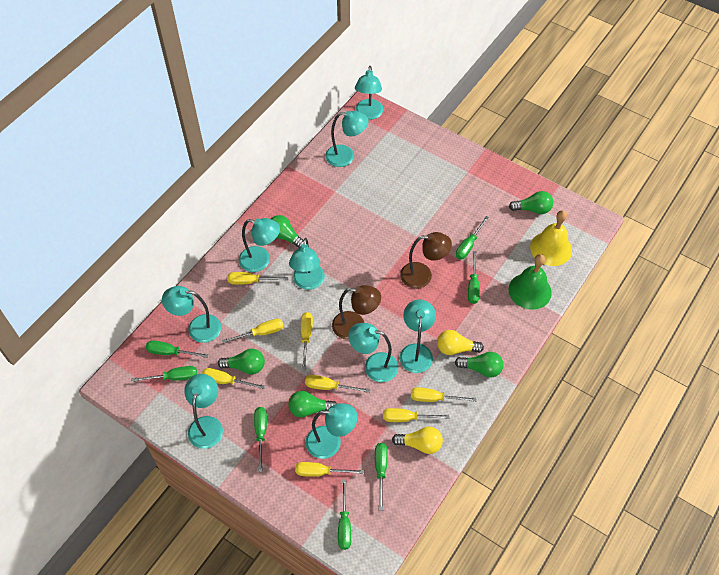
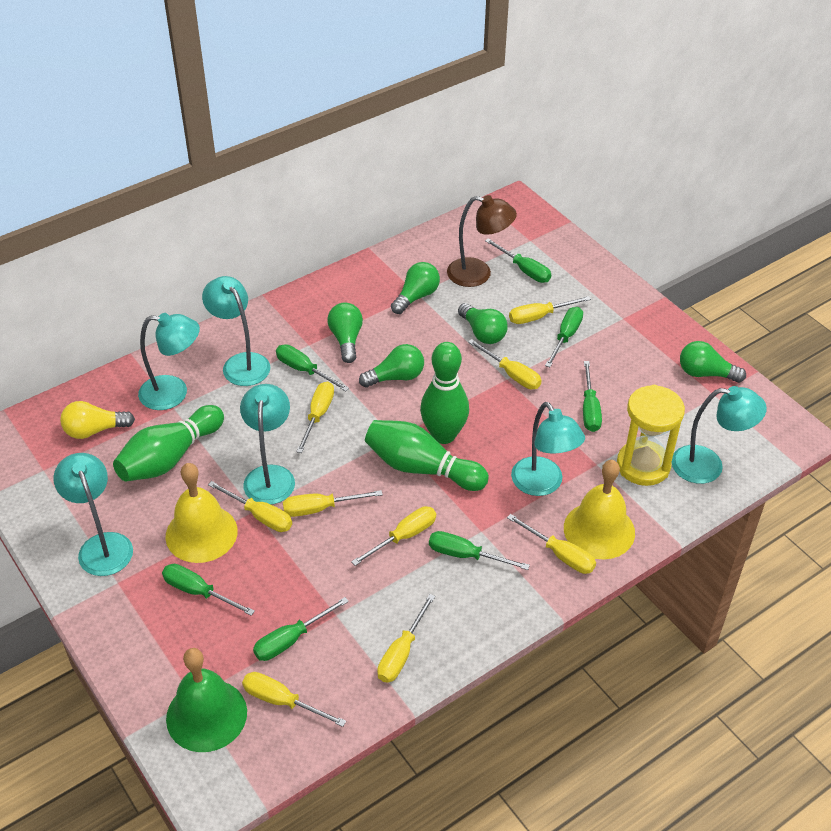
brown lamp: 2 -> 1
green bowling pin: 0 -> 3
turquoise lamp: 9 -> 6
yellow bell: 1 -> 2
yellow hourglass: 0 -> 1
yellow light bulb: 2 -> 1
yellow screwdriver: 8 -> 9

